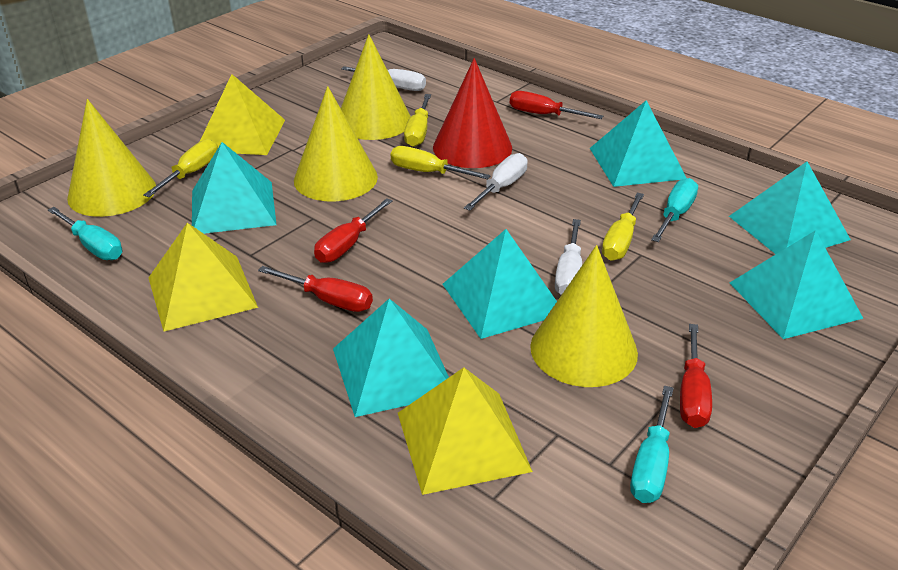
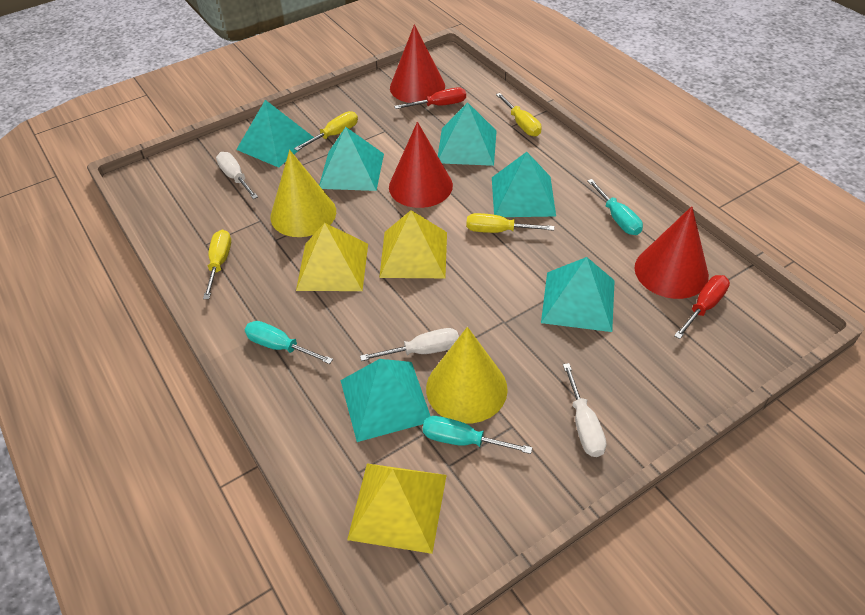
red cone: 1 -> 3
red screwdriver: 4 -> 2
yellow cone: 4 -> 2

